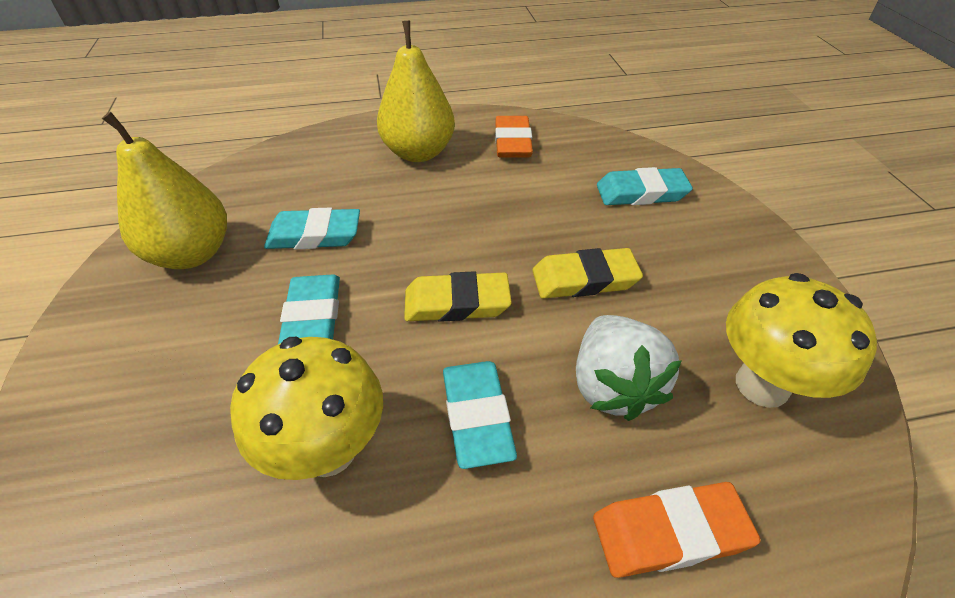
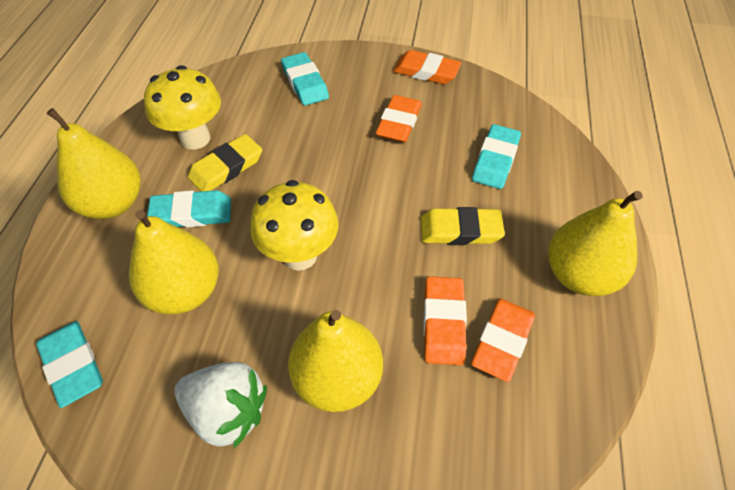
orange eraser: 2 -> 4
yellow pear: 2 -> 4

